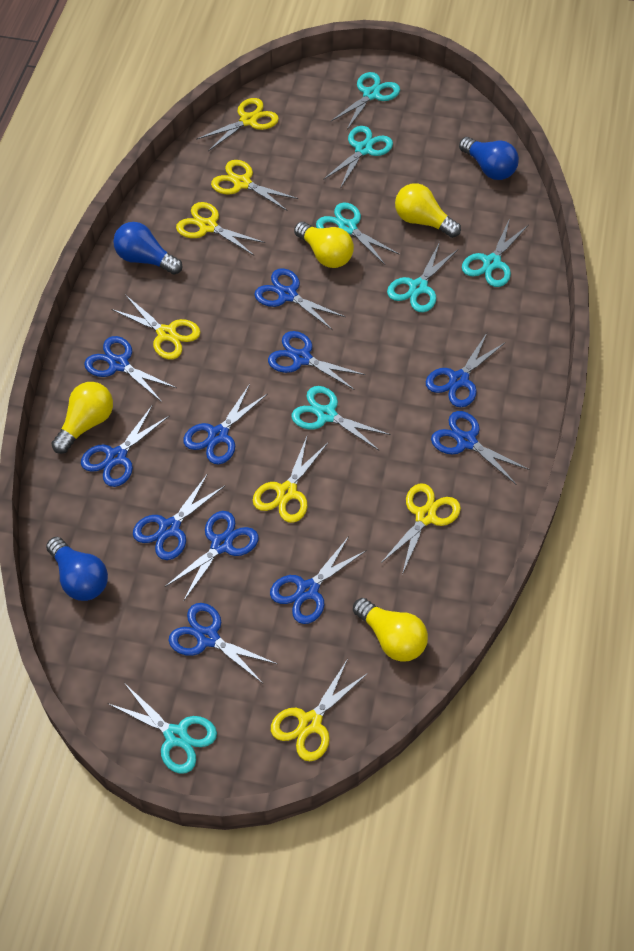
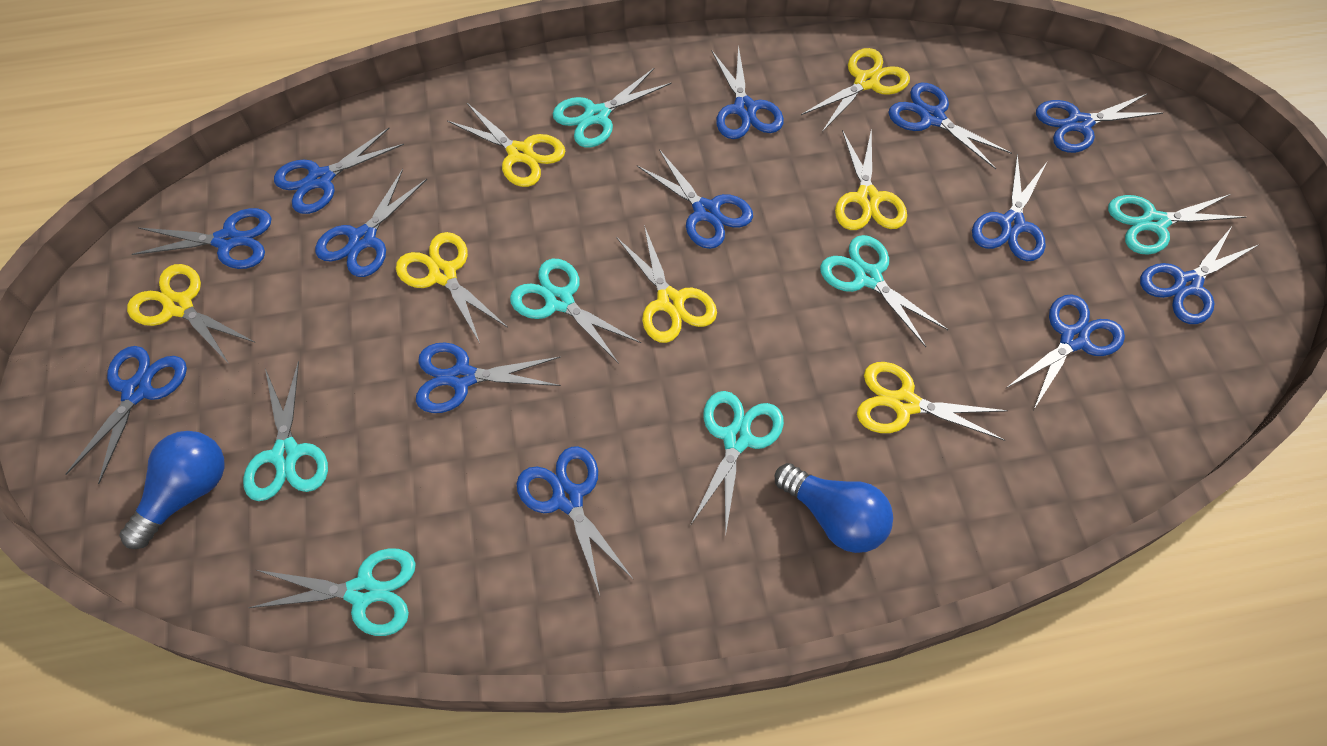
blue light bulb: 3 -> 2
blue scissors: 11 -> 13
yellow light bulb: 4 -> 0

